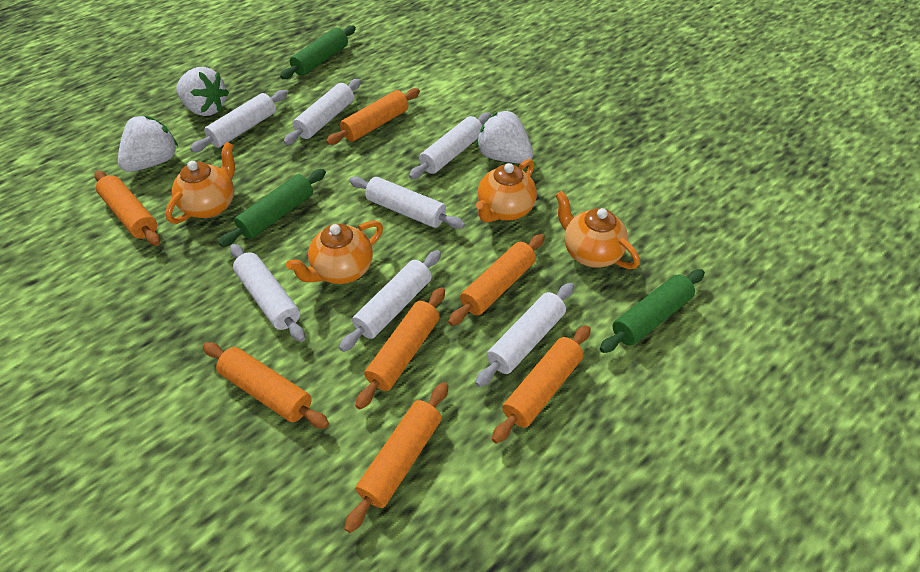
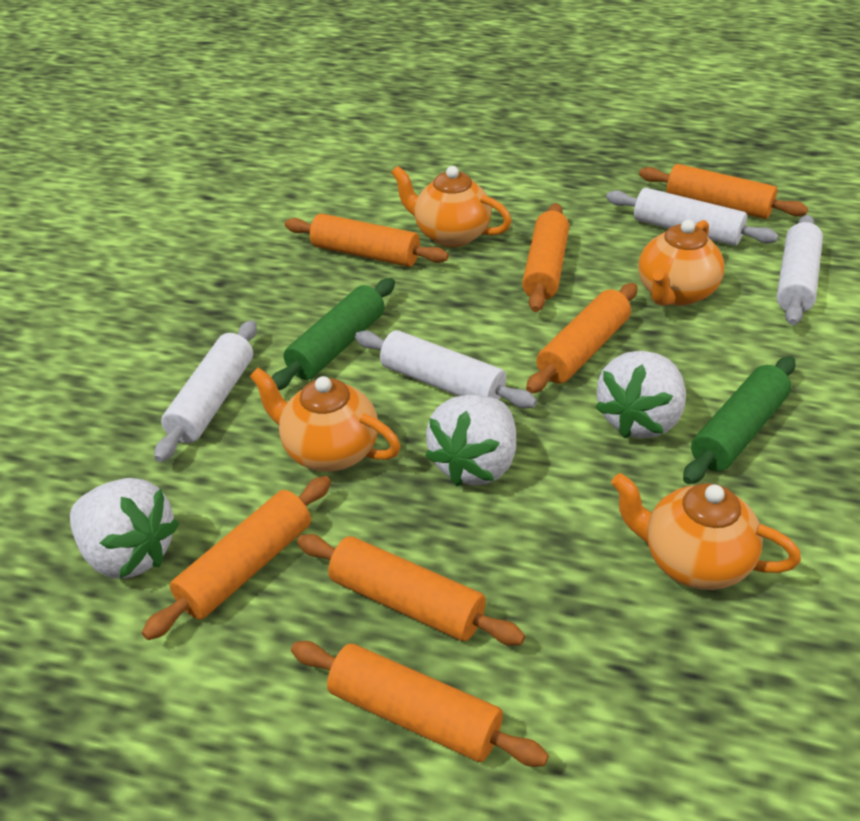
green rolling pin: 3 -> 2
white rolling pin: 7 -> 4

